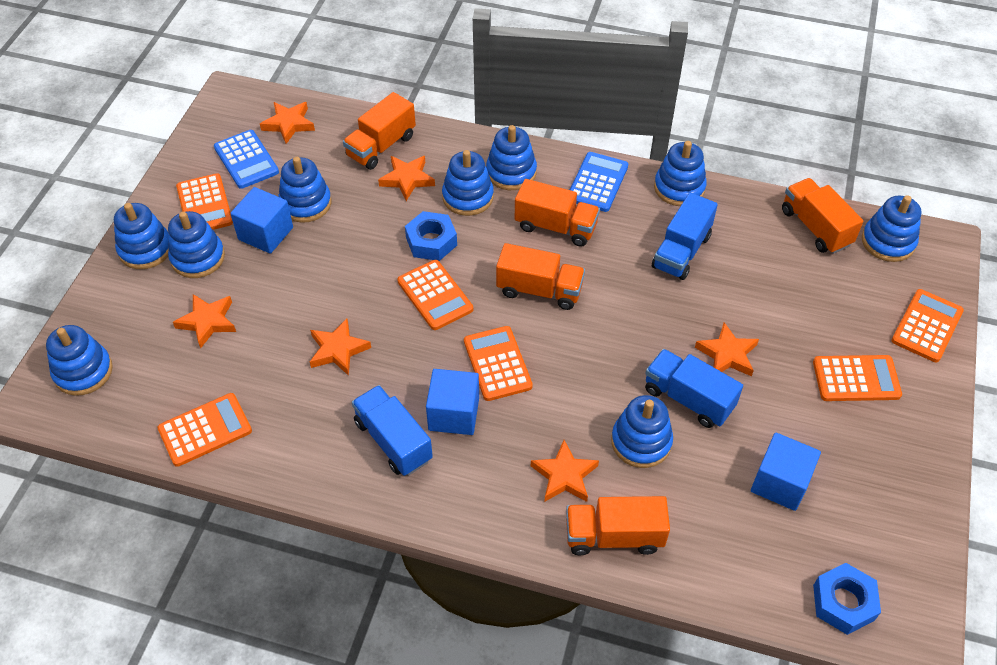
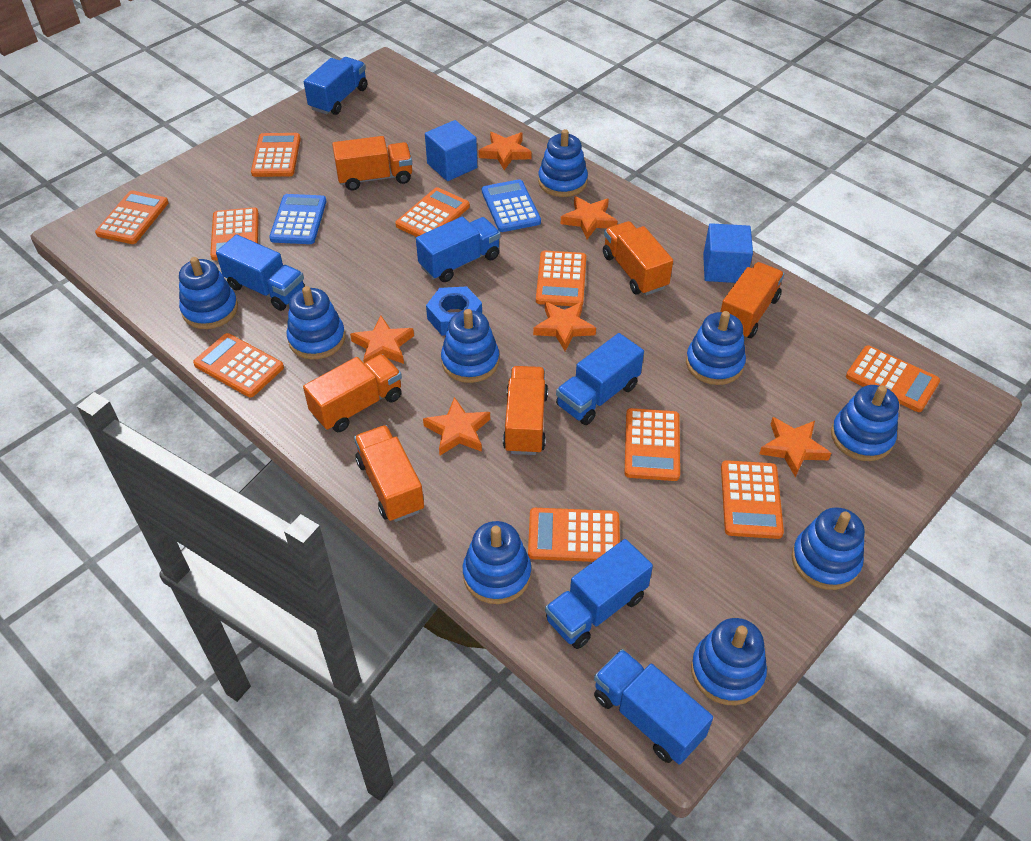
blue cube: 3 -> 2
blue nut: 2 -> 1
blue truck: 3 -> 6
orange calculator: 6 -> 10
orange truck: 5 -> 6

